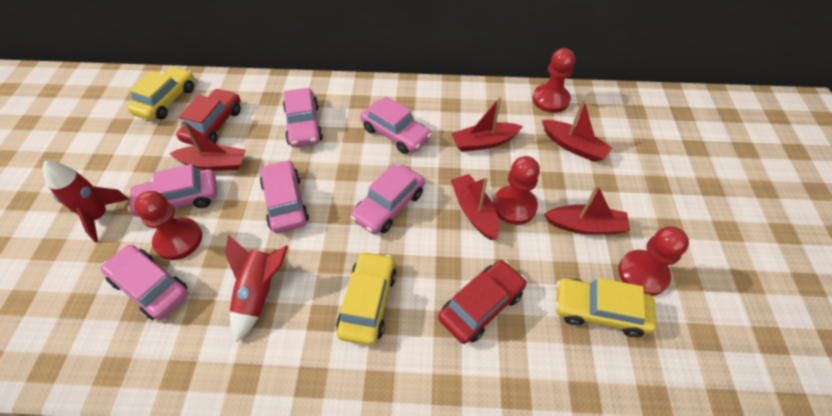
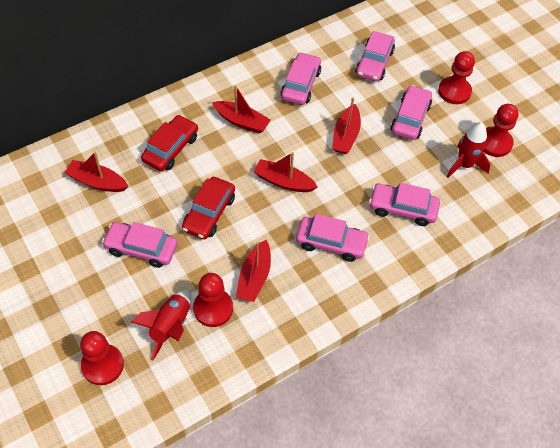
yellow car: 3 -> 0

